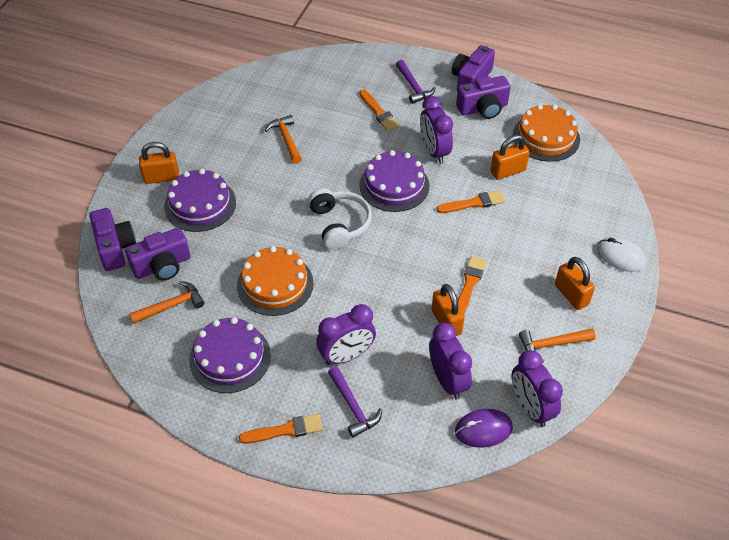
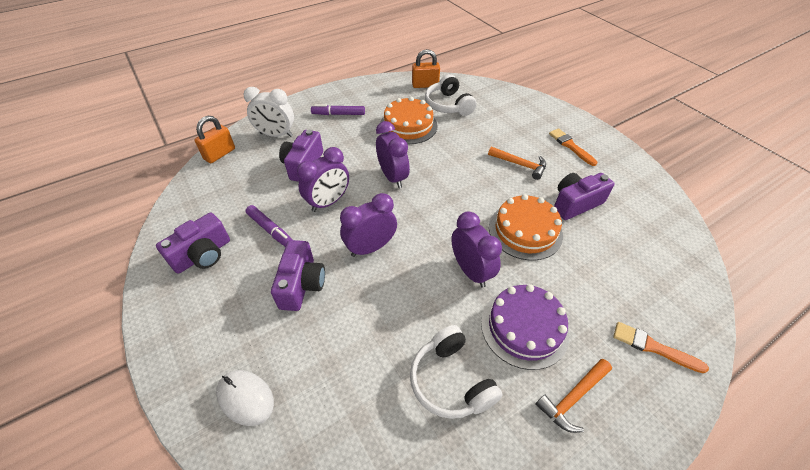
orange brush: 4 -> 2
orange hammer: 3 -> 2
orange padlock: 4 -> 2
purple cake: 3 -> 1
purple hammer: 2 -> 0
purple marker: 0 -> 2
purple mouse: 1 -> 0
white clock: 0 -> 1
white headphones: 1 -> 2

